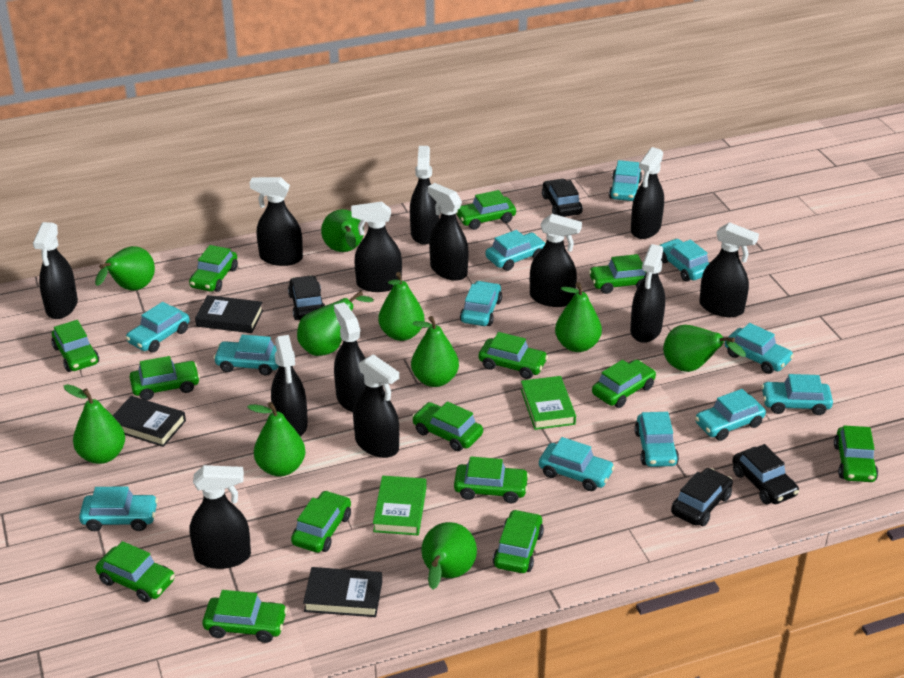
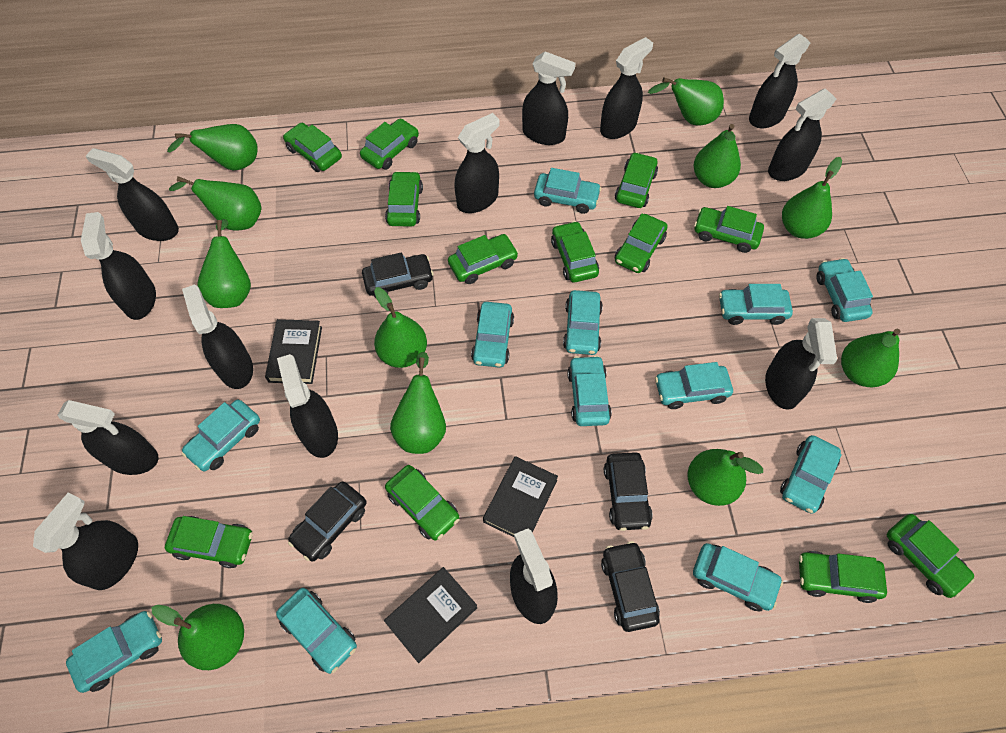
green book: 2 -> 0
green car: 14 -> 12
green pear: 10 -> 11

